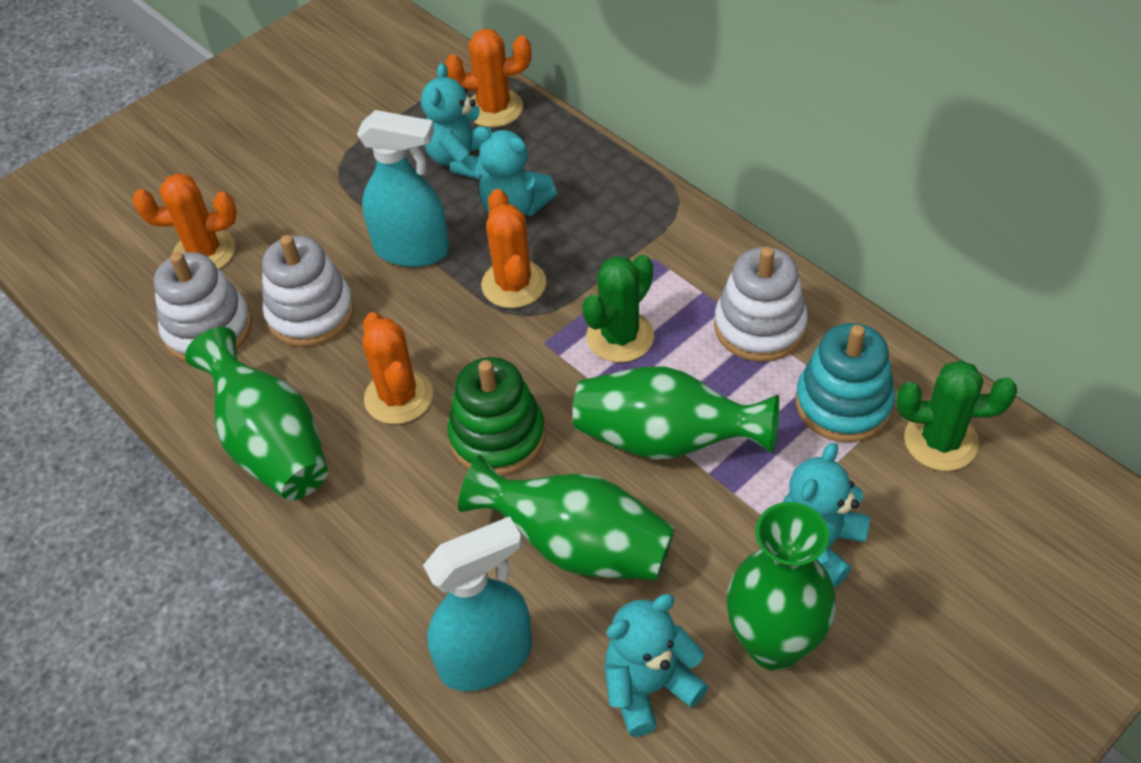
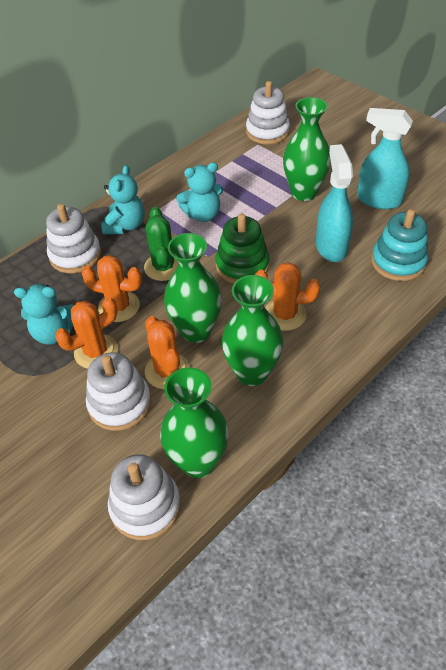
green cactus: 2 -> 1
turquoise teddy bear: 4 -> 3
white stacking toy: 3 -> 4

